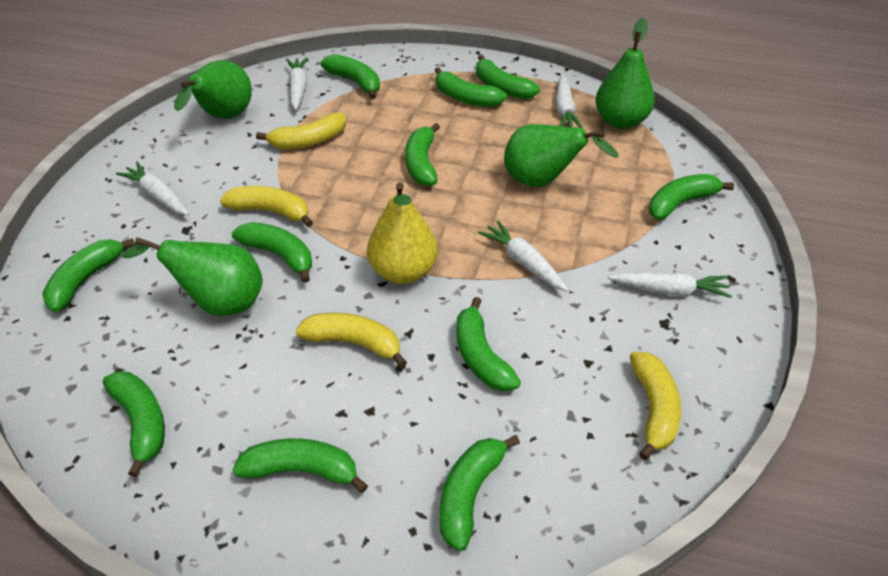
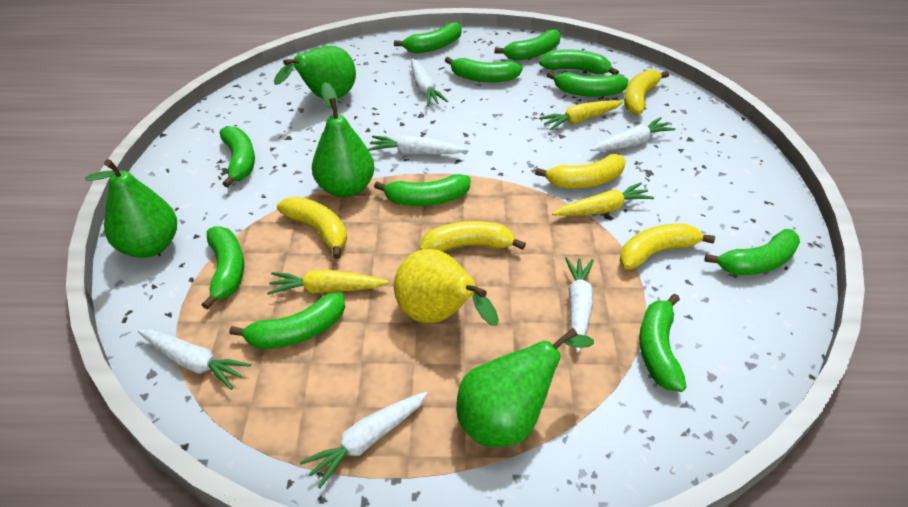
white carrot: 5 -> 6
yellow banana: 4 -> 5
yellow carrot: 0 -> 3

